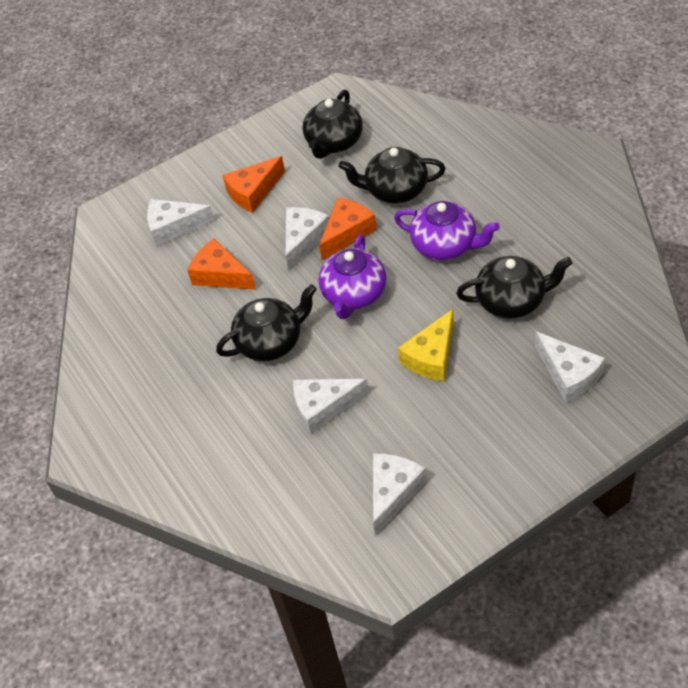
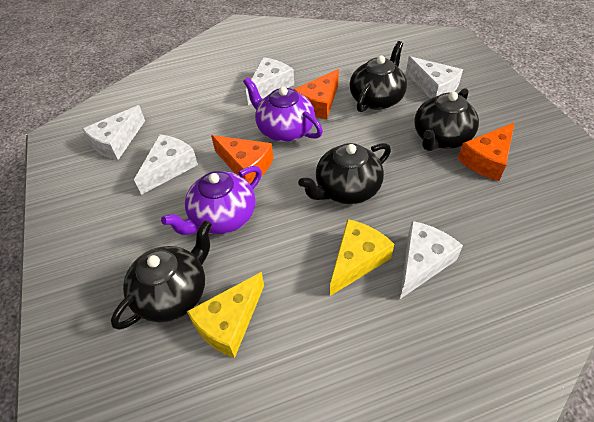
yellow cheese: 1 -> 2

